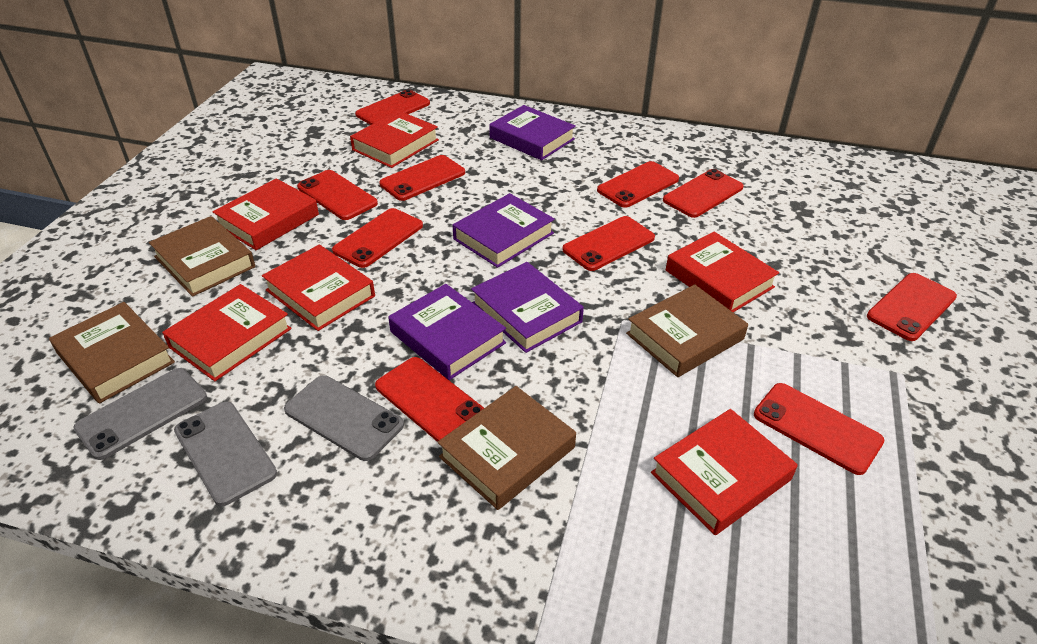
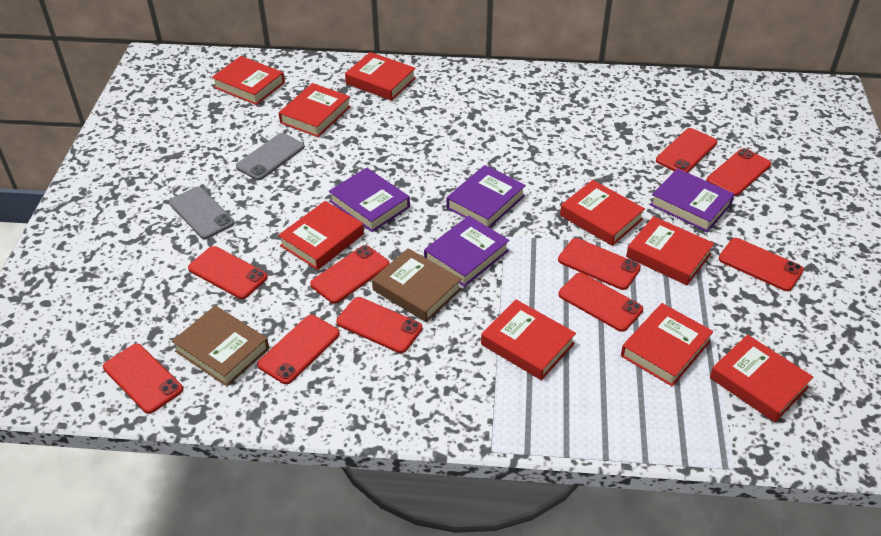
brown book: 4 -> 2
grey phone: 3 -> 2
red book: 6 -> 9

